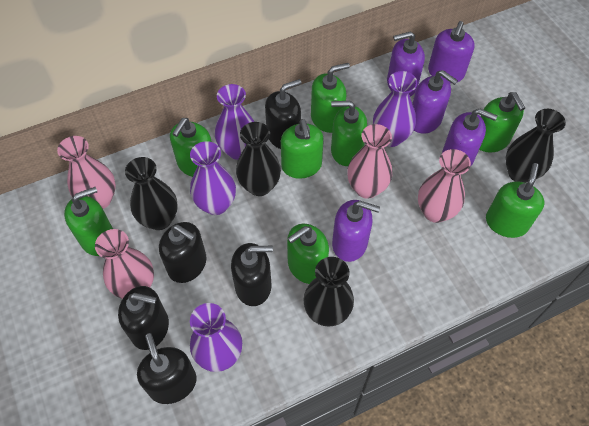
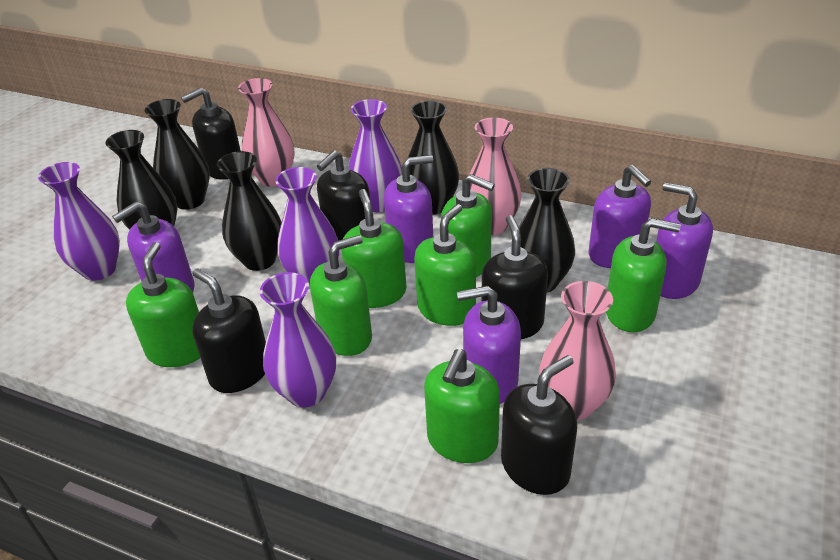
black vase: 4 -> 5
green soap dispenser: 8 -> 7
pink vase: 4 -> 3

